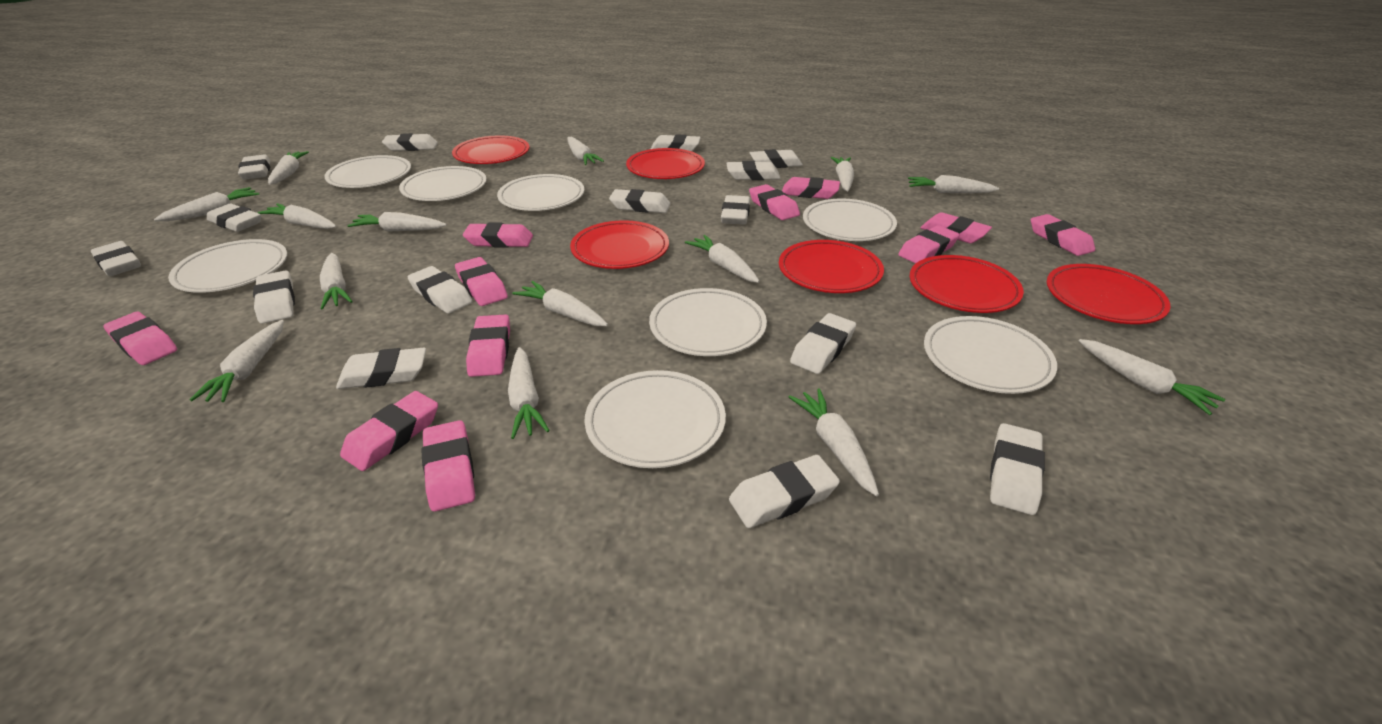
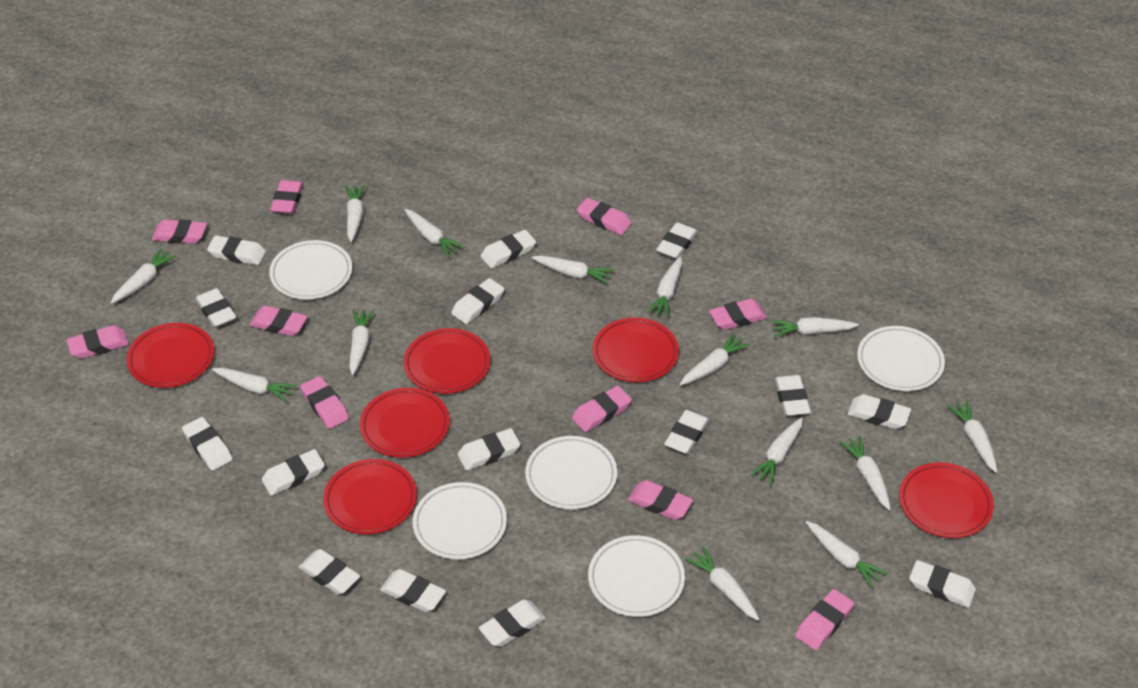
pink eraser: 11 -> 10
white plate: 8 -> 5

